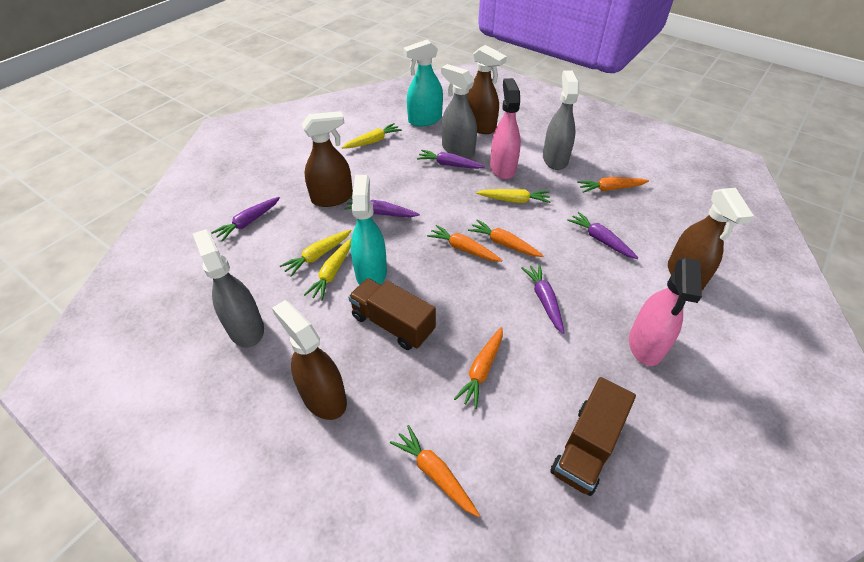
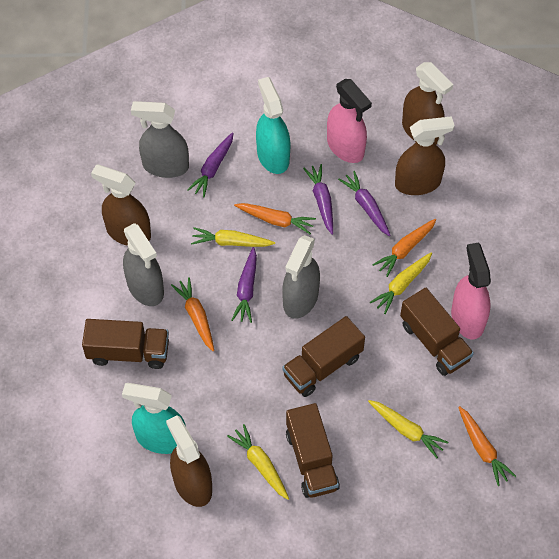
brown truck: 2 -> 4
orange carrot: 5 -> 4
purple carrot: 5 -> 4

